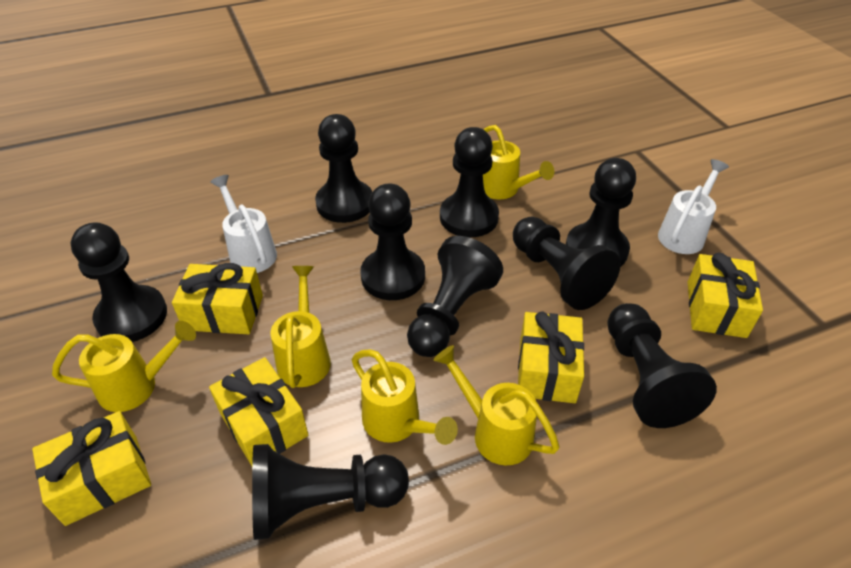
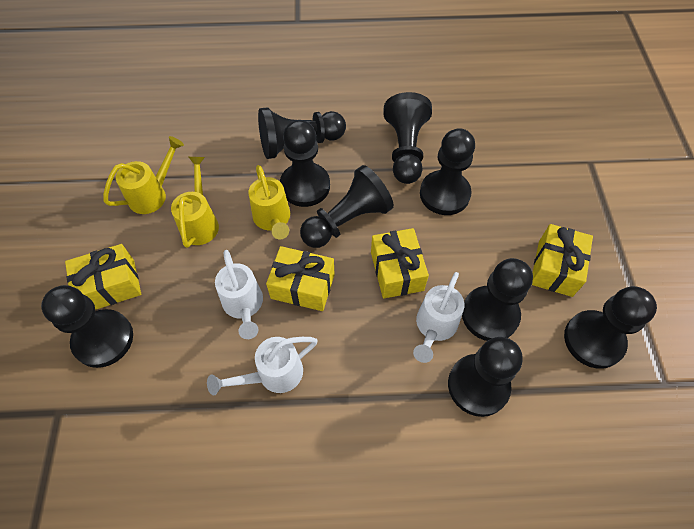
white watering can: 2 -> 3
yellow gift: 5 -> 4
yellow watering can: 5 -> 3

